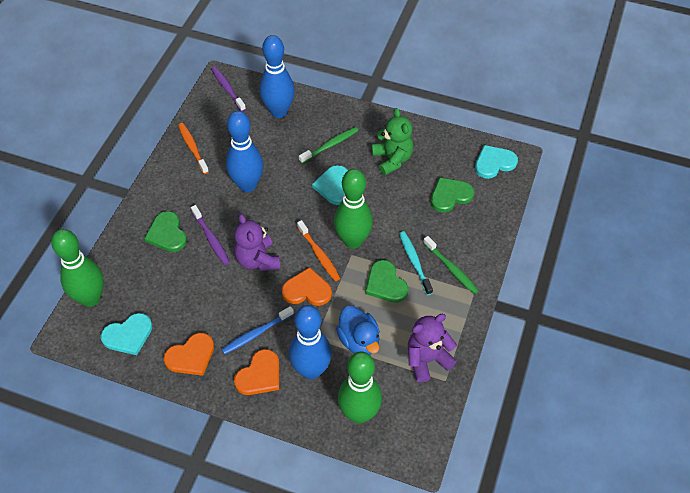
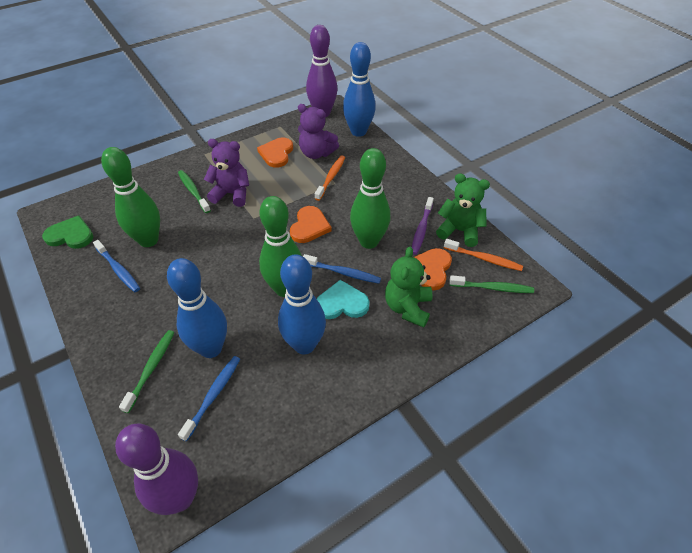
blue duck: 1 -> 0
blue toothbrush: 1 -> 3
green heart: 3 -> 1
green teddy bear: 1 -> 2
green toothbrush: 2 -> 3
purple bowling pin: 0 -> 2
purple toothbrush: 2 -> 1
turquoise heart: 3 -> 1
turquoise toothbrush: 1 -> 0

